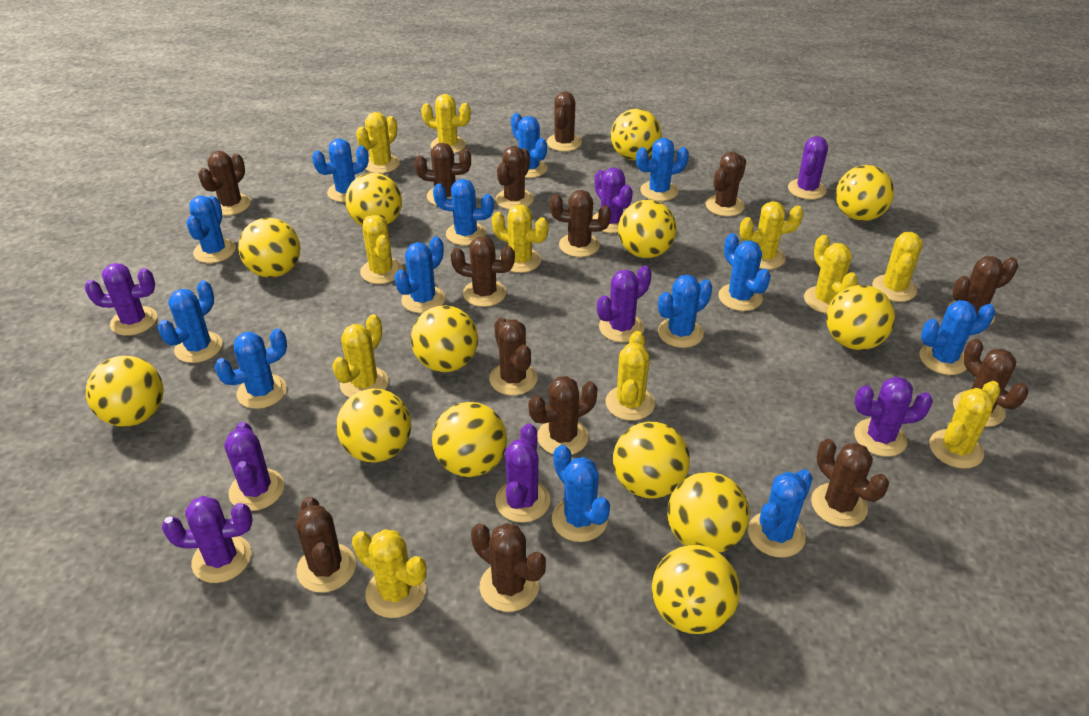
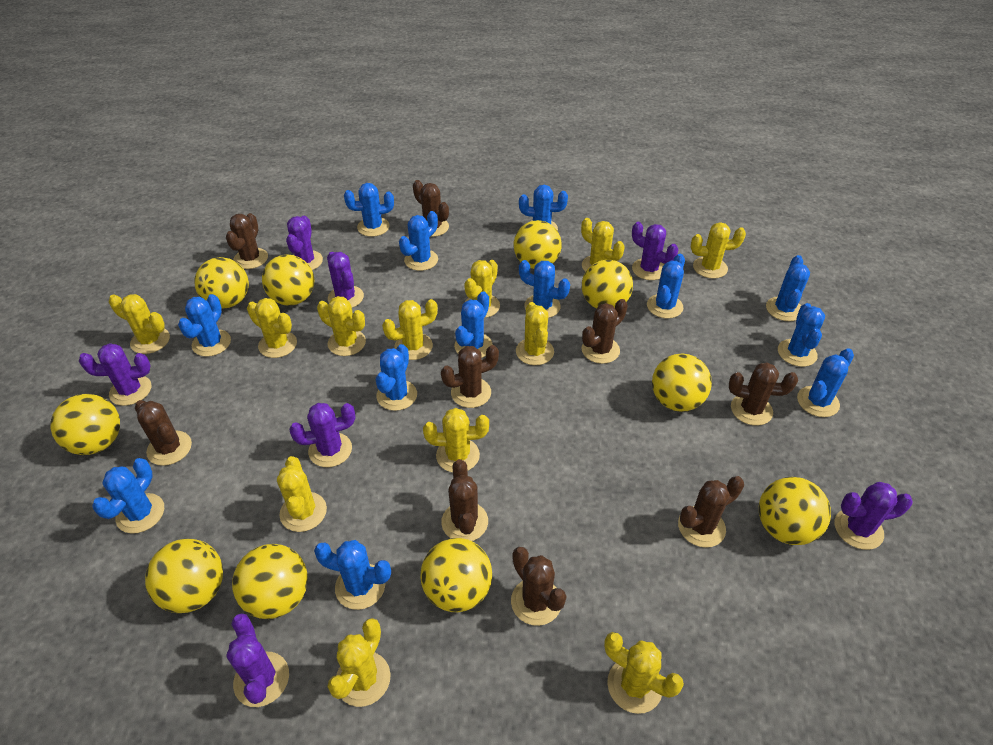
brown cactus: 14 -> 9
purple cactus: 8 -> 7
yellow ball: 13 -> 10
yellow cactus: 11 -> 12

